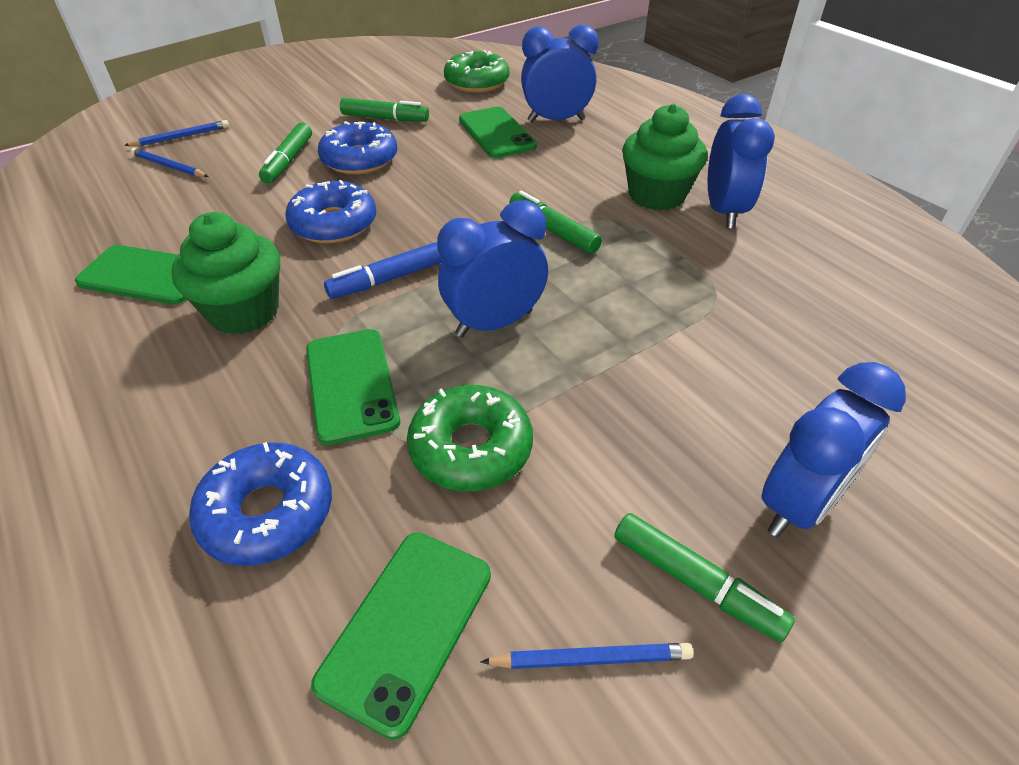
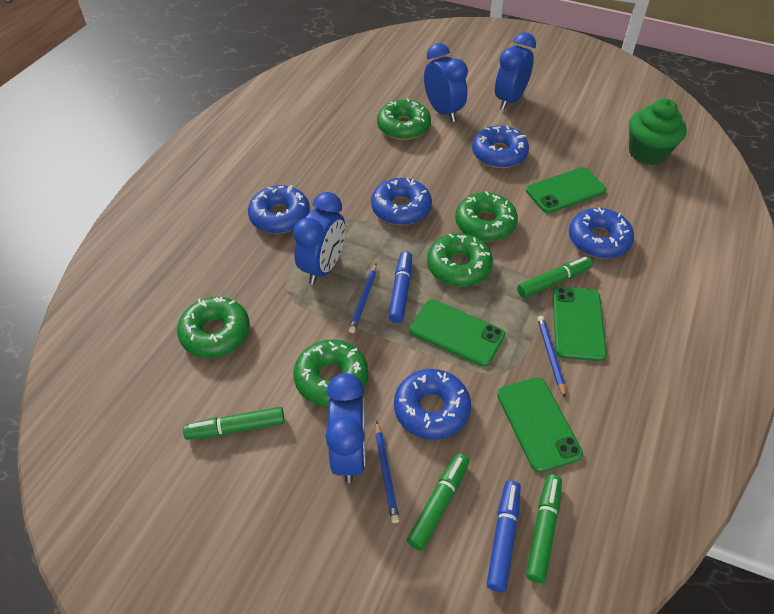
blue donut: 3 -> 5
blue marker: 1 -> 2
green cupcake: 2 -> 1
green donut: 2 -> 5

